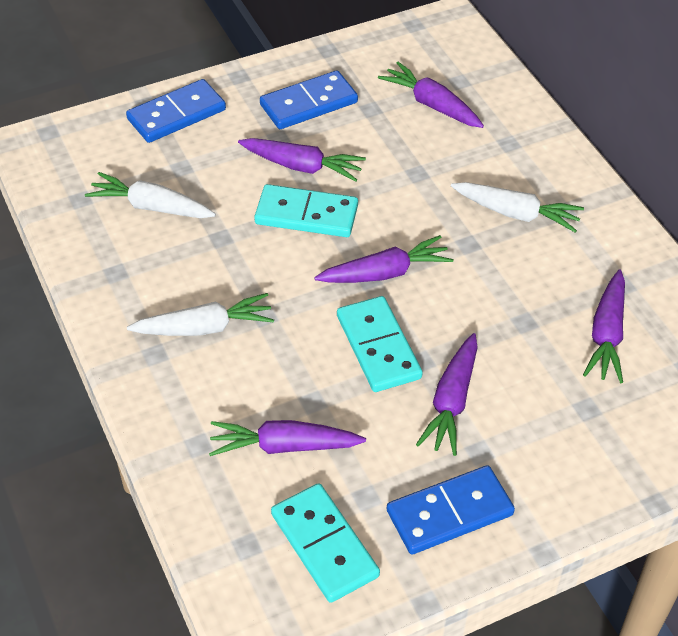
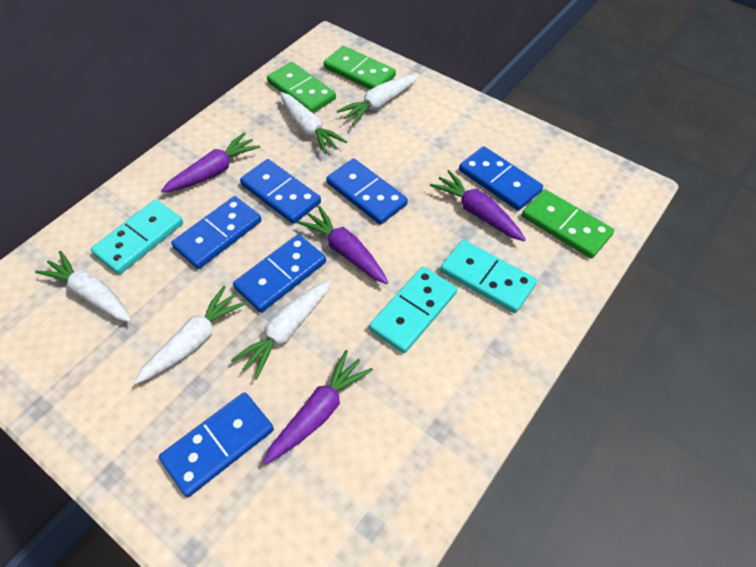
blue domino: 3 -> 6
green domino: 0 -> 3
purple carrot: 6 -> 4
white carrot: 3 -> 5

